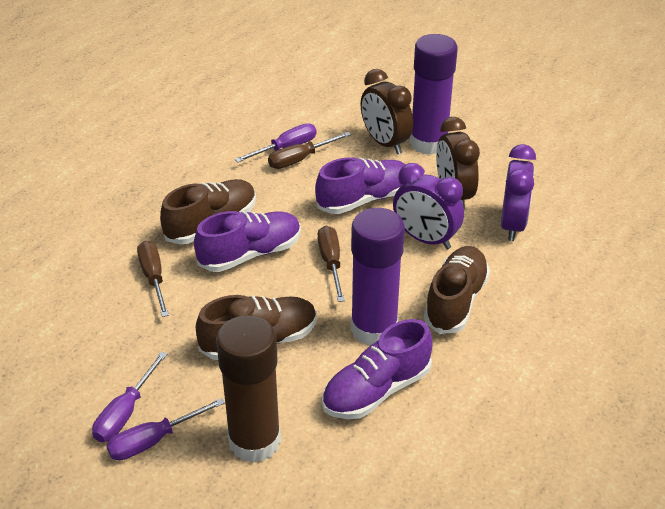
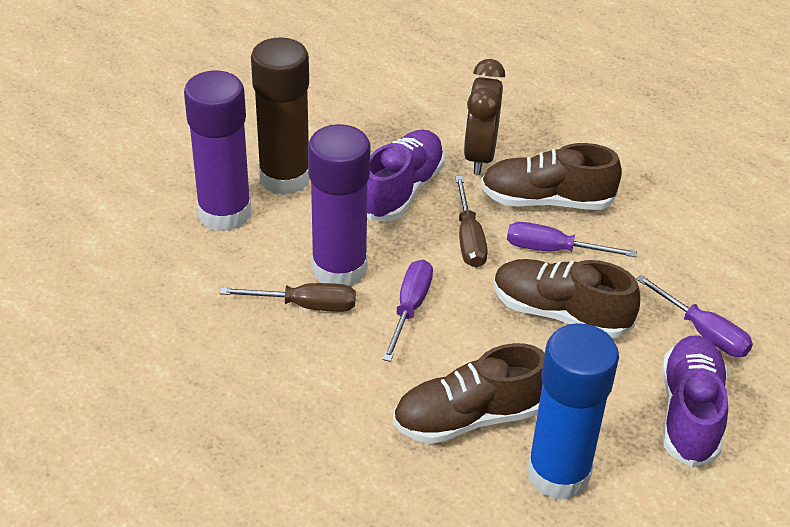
blue glue stick: 0 -> 1
brown clock: 2 -> 1
brown screwdriver: 3 -> 2
purple clock: 2 -> 0
purple shoe: 3 -> 2

